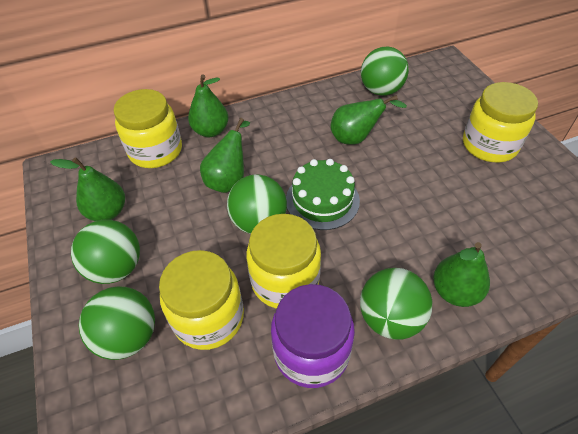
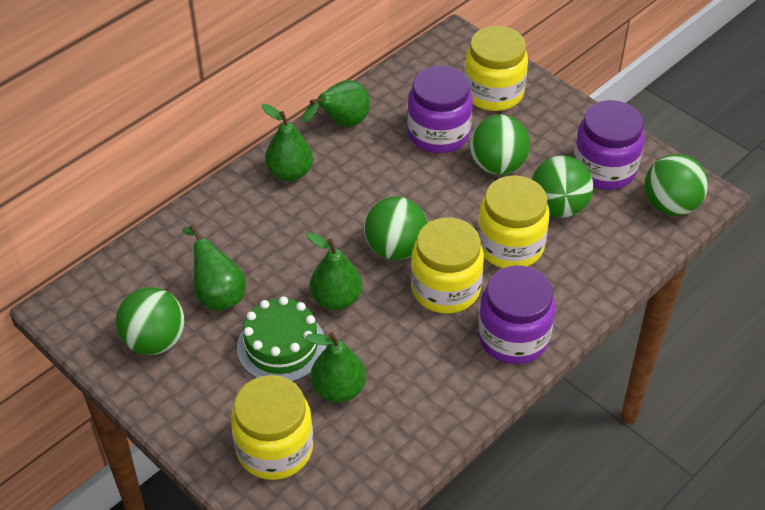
purple jar: 1 -> 3

